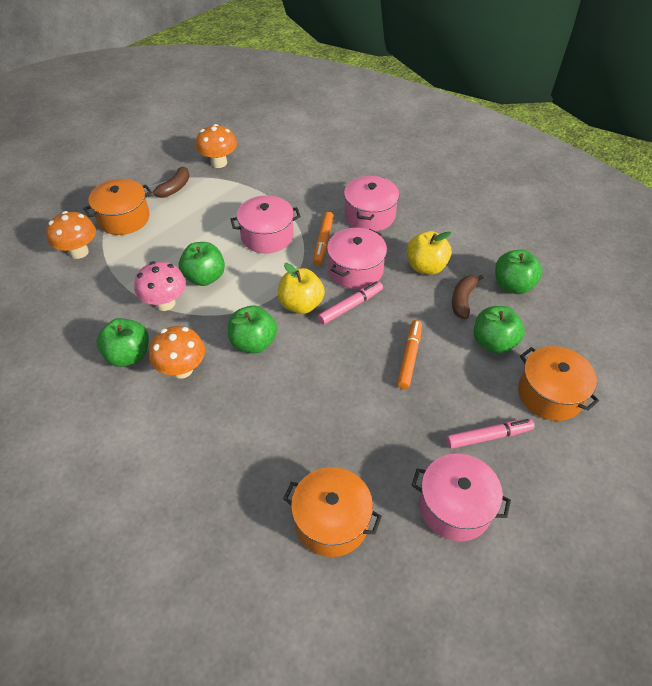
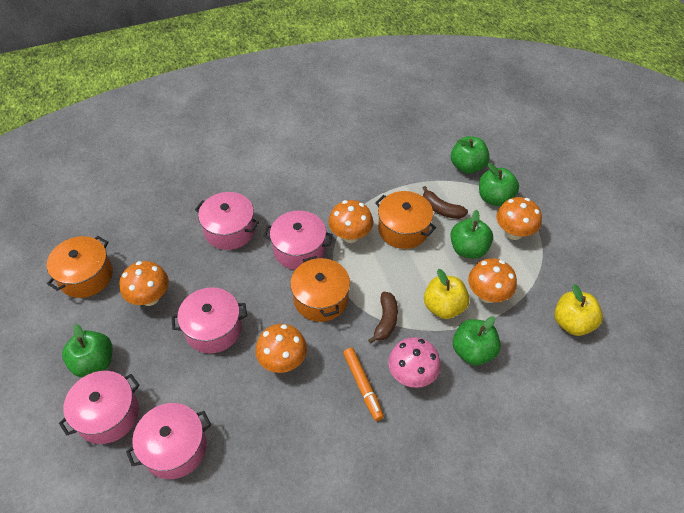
orange marker: 2 -> 1
orange mushroom: 3 -> 5
pink marker: 2 -> 0
pink pot: 4 -> 5

